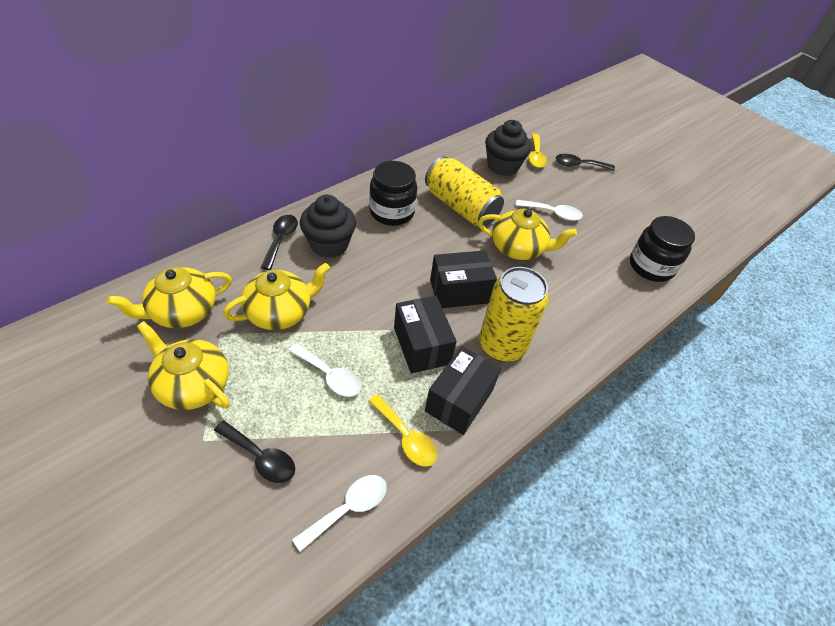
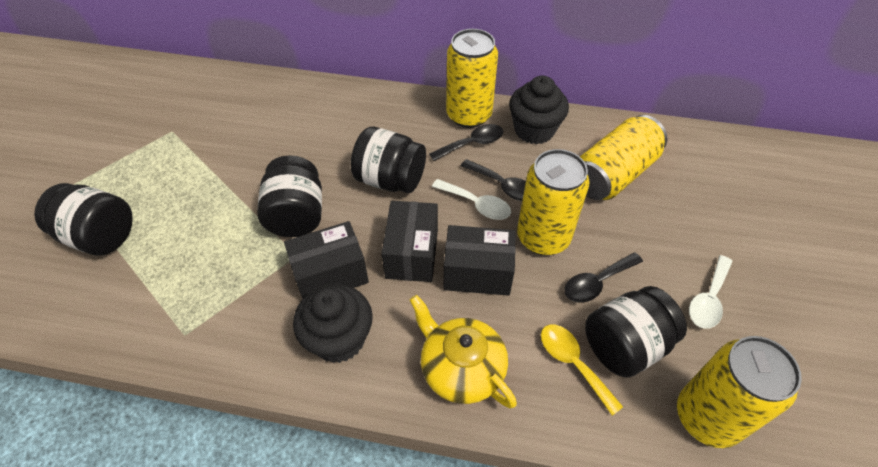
black jar: 2 -> 4
white spoon: 3 -> 2
yellow can: 2 -> 4
yellow spoon: 2 -> 1
yellow teapot: 4 -> 1

